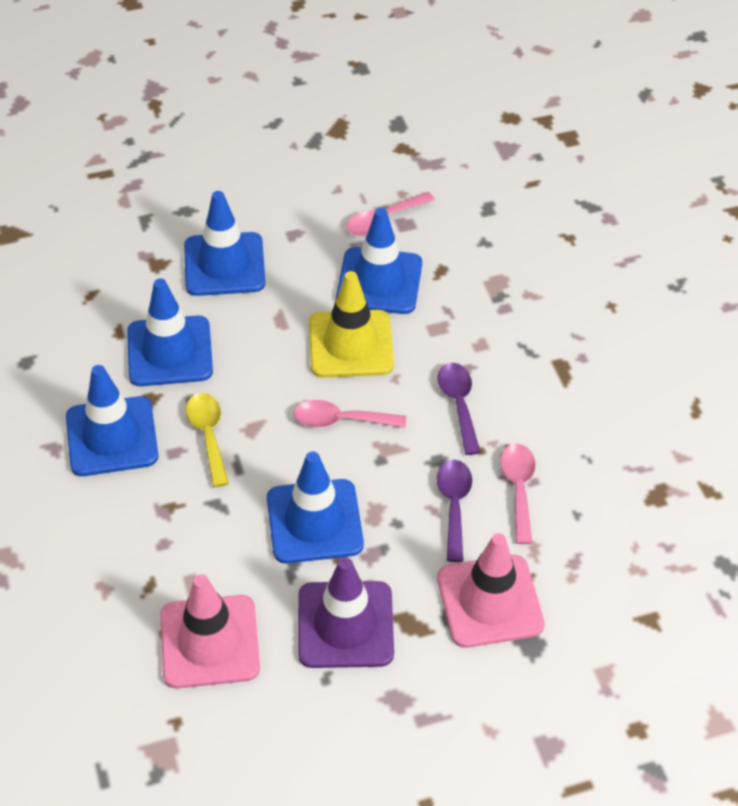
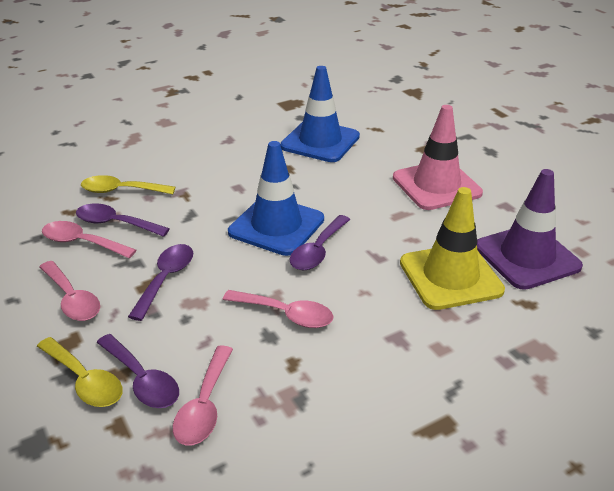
blue traffic cone: 5 -> 2
pink spoon: 3 -> 4
pink traffic cone: 2 -> 1
purple spoon: 2 -> 4
yellow spoon: 1 -> 2

